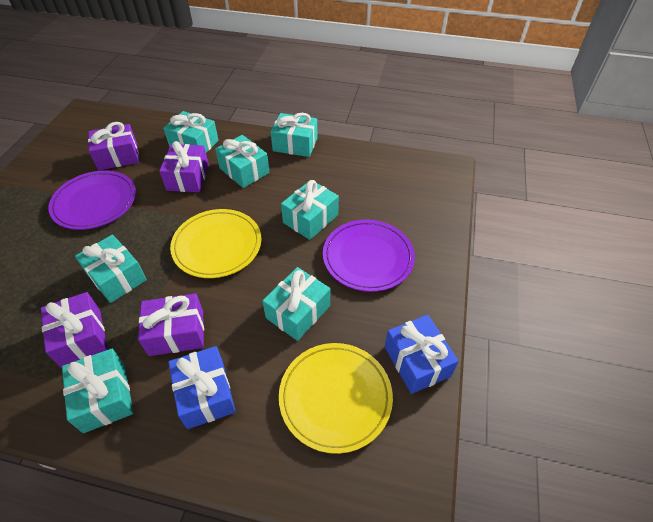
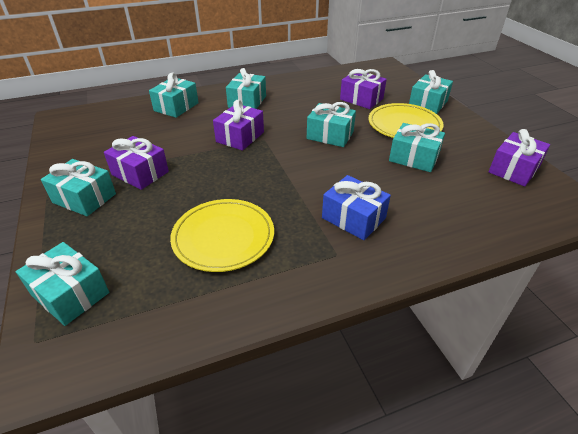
blue gift: 2 -> 1
purple plate: 2 -> 0

